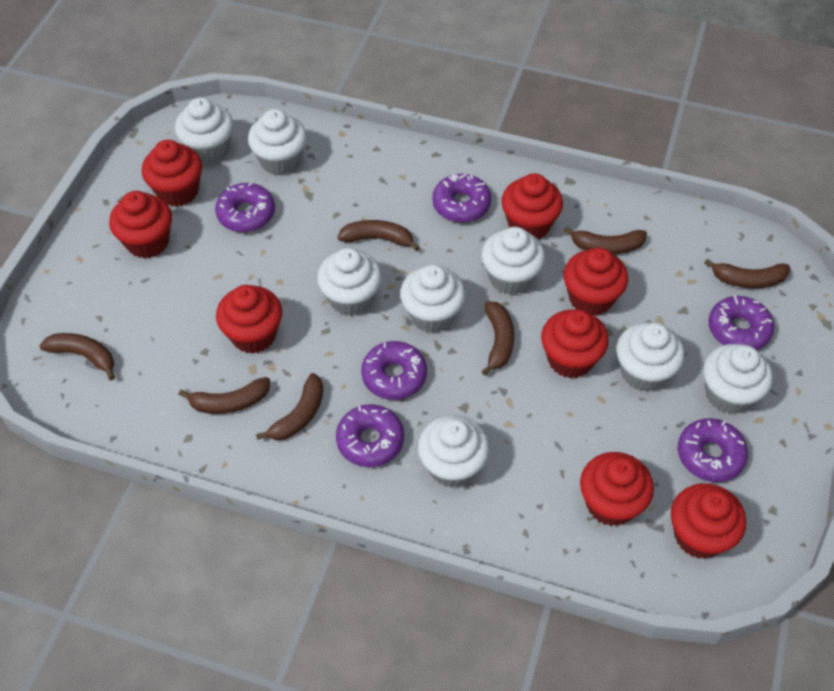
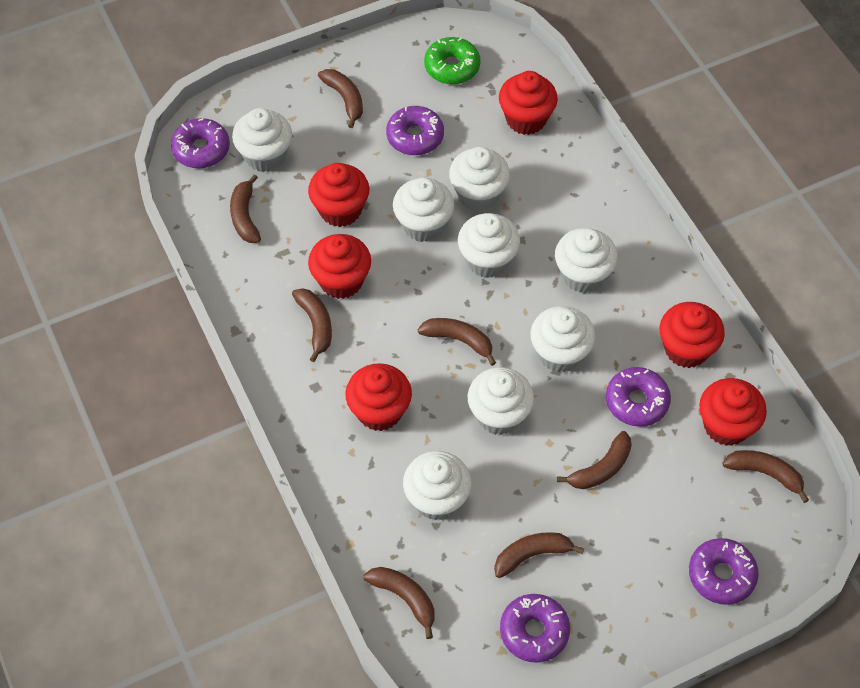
brown banana: 7 -> 8
green donut: 0 -> 1
purple donut: 6 -> 5
red cupcake: 8 -> 6

